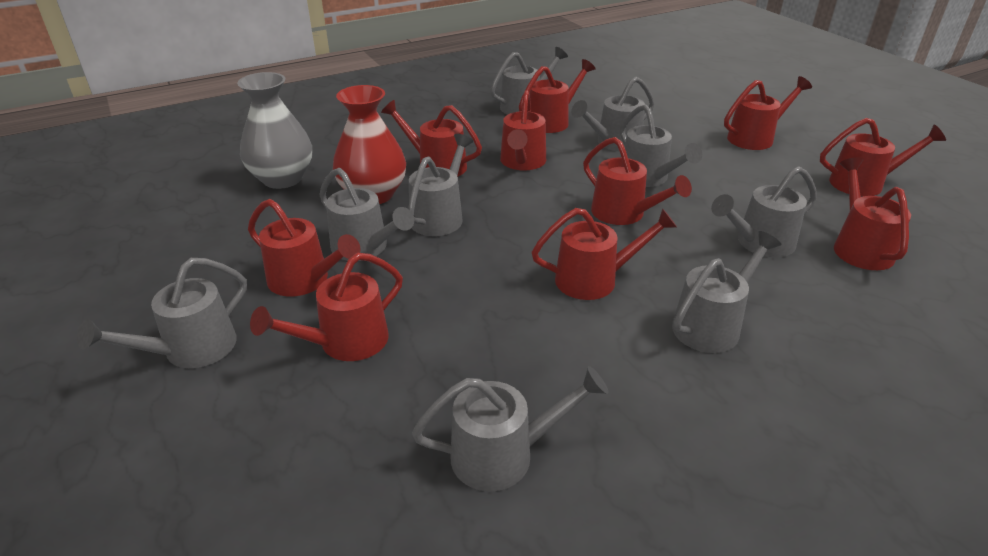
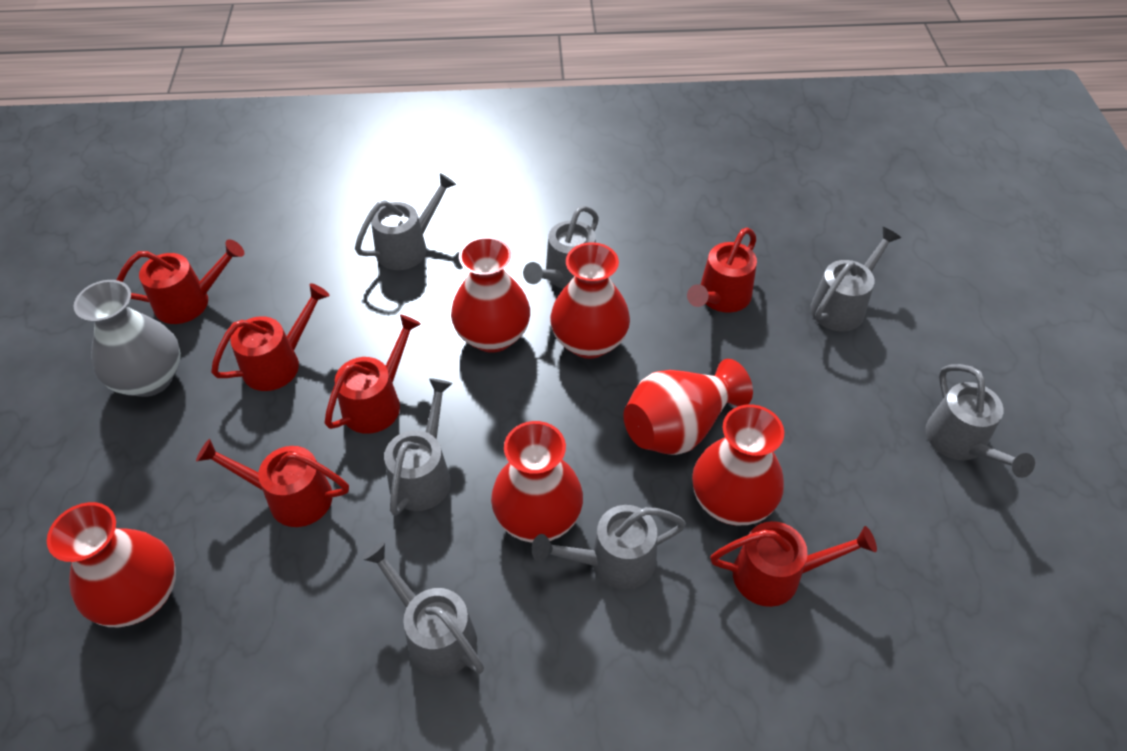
grey watering can: 9 -> 7
red vase: 1 -> 6
red watering can: 10 -> 6

